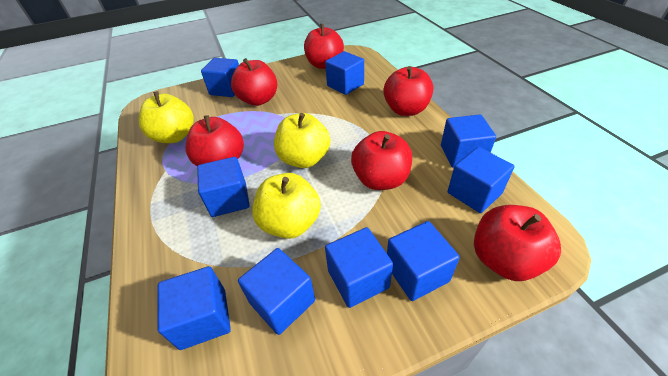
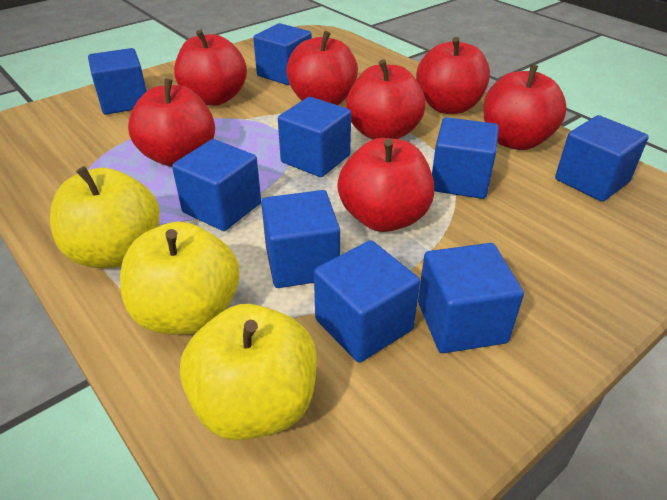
red apple: 6 -> 7

